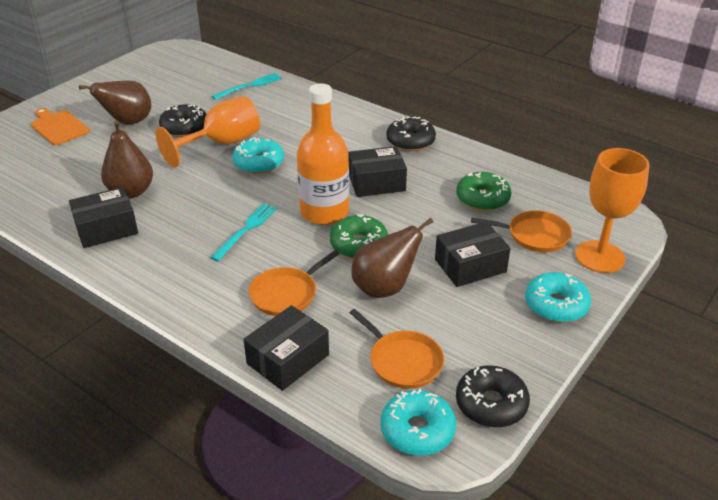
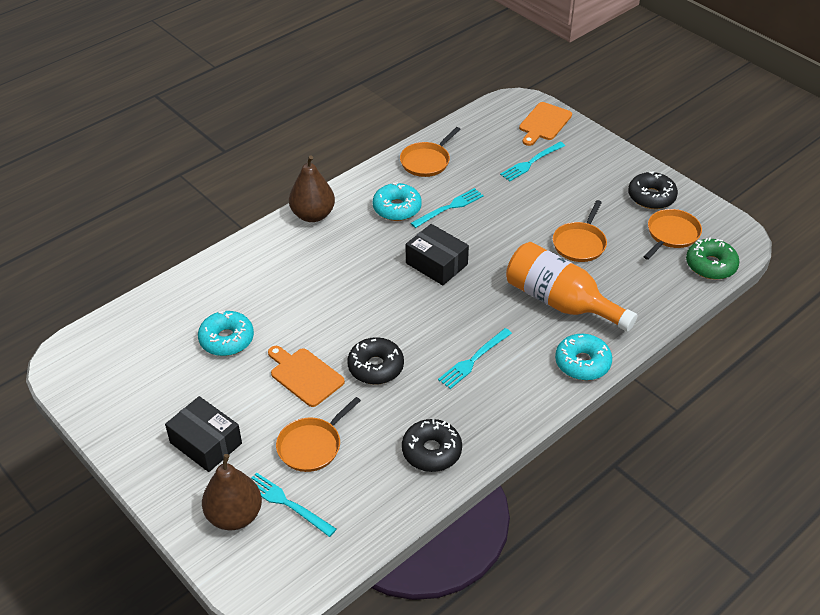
black box: 4 -> 2
brown pear: 3 -> 2
green donut: 2 -> 1
orange cutting board: 1 -> 2
orange goblet: 2 -> 0
orange pan: 3 -> 4
turquoise fork: 2 -> 4

